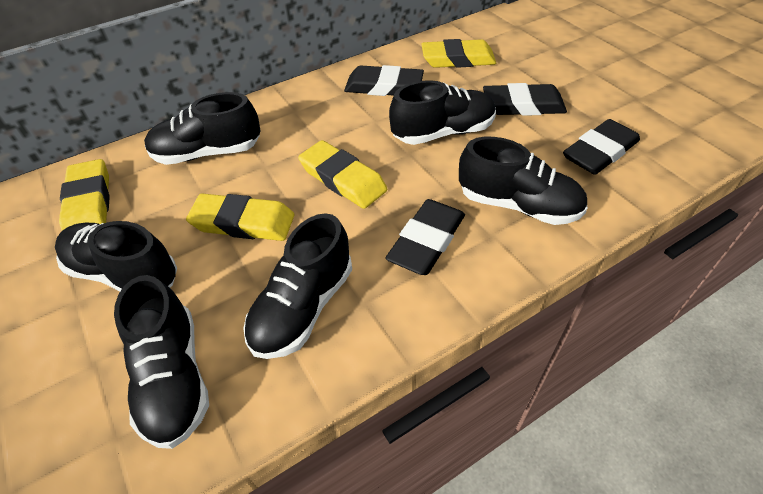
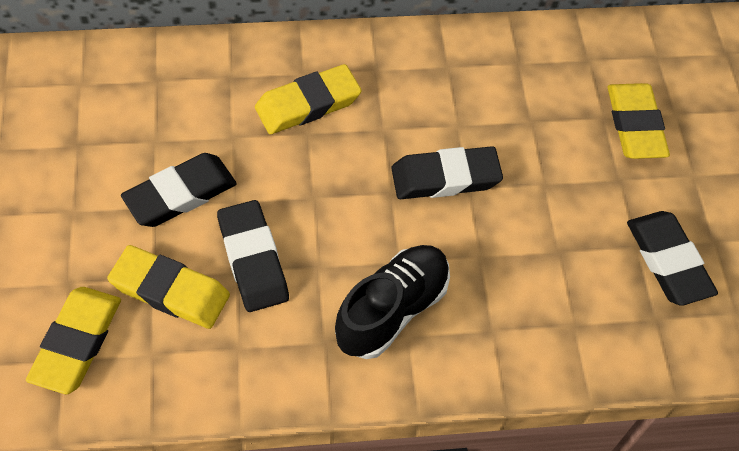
black shoe: 6 -> 1

